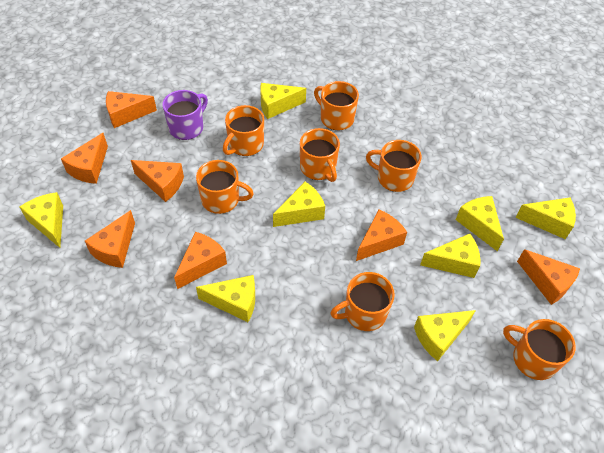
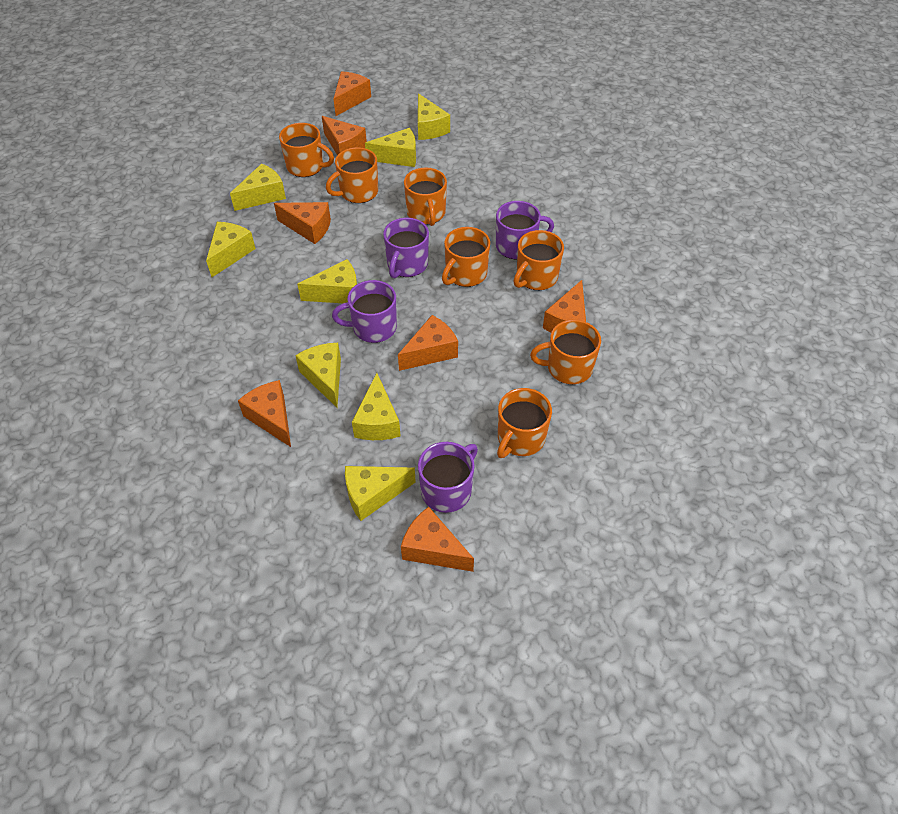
purple mug: 1 -> 4

